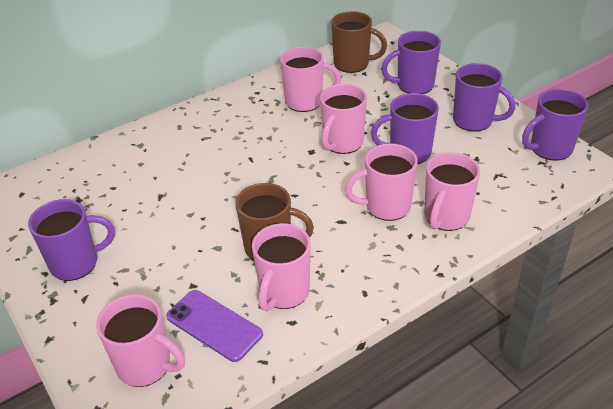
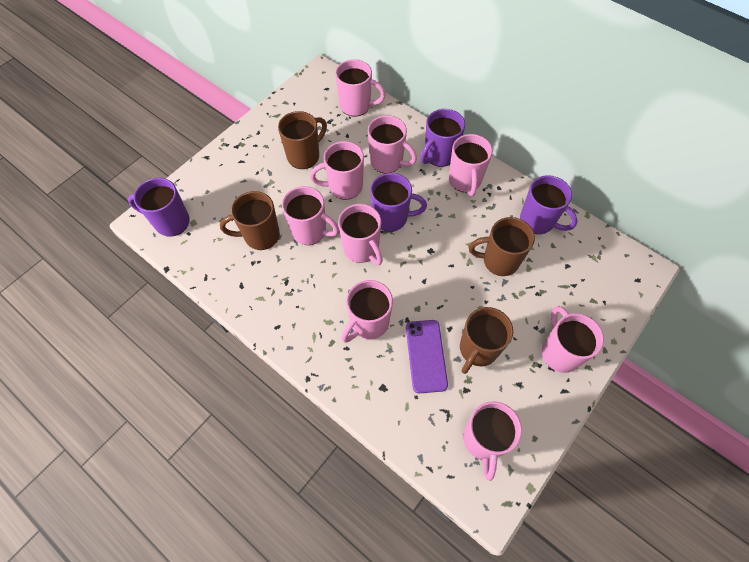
brown mug: 2 -> 4
pink mug: 6 -> 9
purple mug: 5 -> 4

